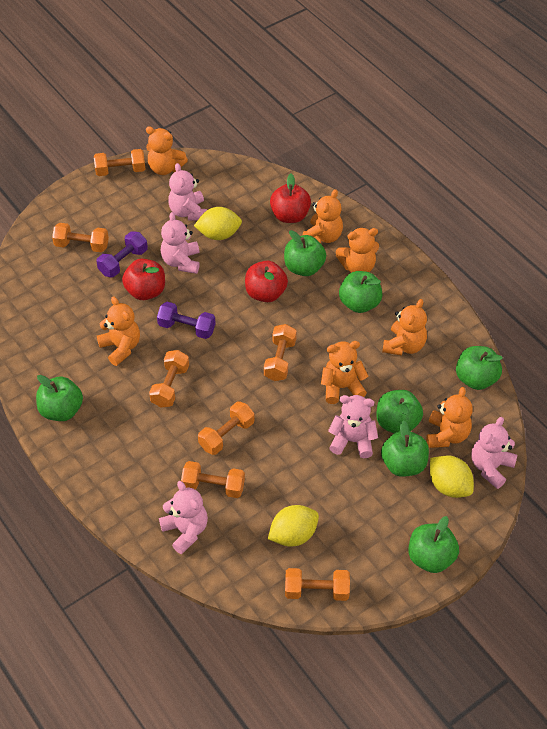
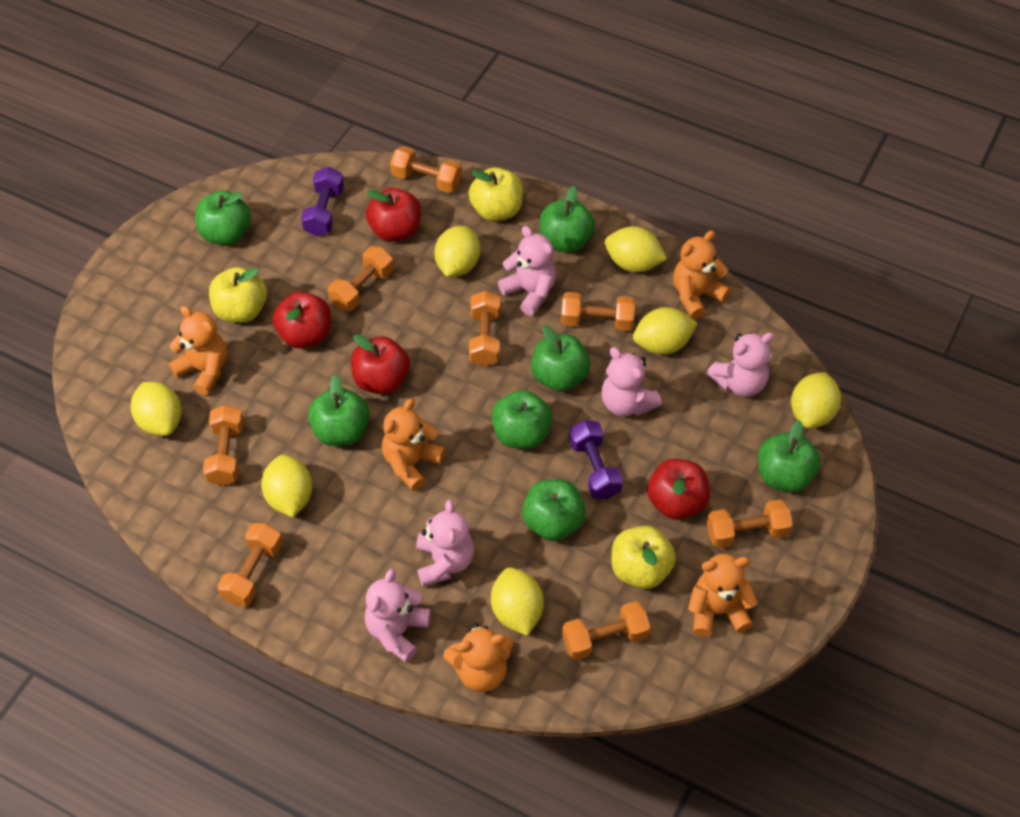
orange dumbbell: 7 -> 8
orange teddy bear: 7 -> 5
red apple: 3 -> 4
yellow apple: 0 -> 3
yellow lemon: 3 -> 7

